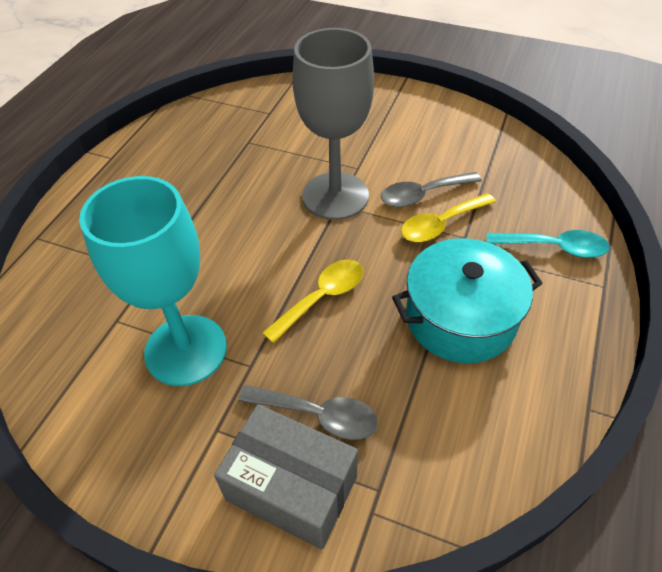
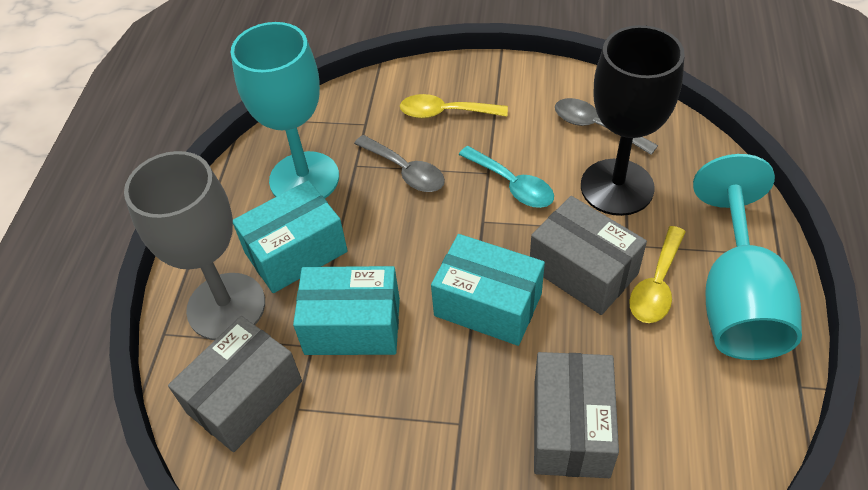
black goblet: 0 -> 1
grey box: 1 -> 3
turquoise box: 0 -> 3
turquoise goblet: 1 -> 2
turquoise pot: 1 -> 0

